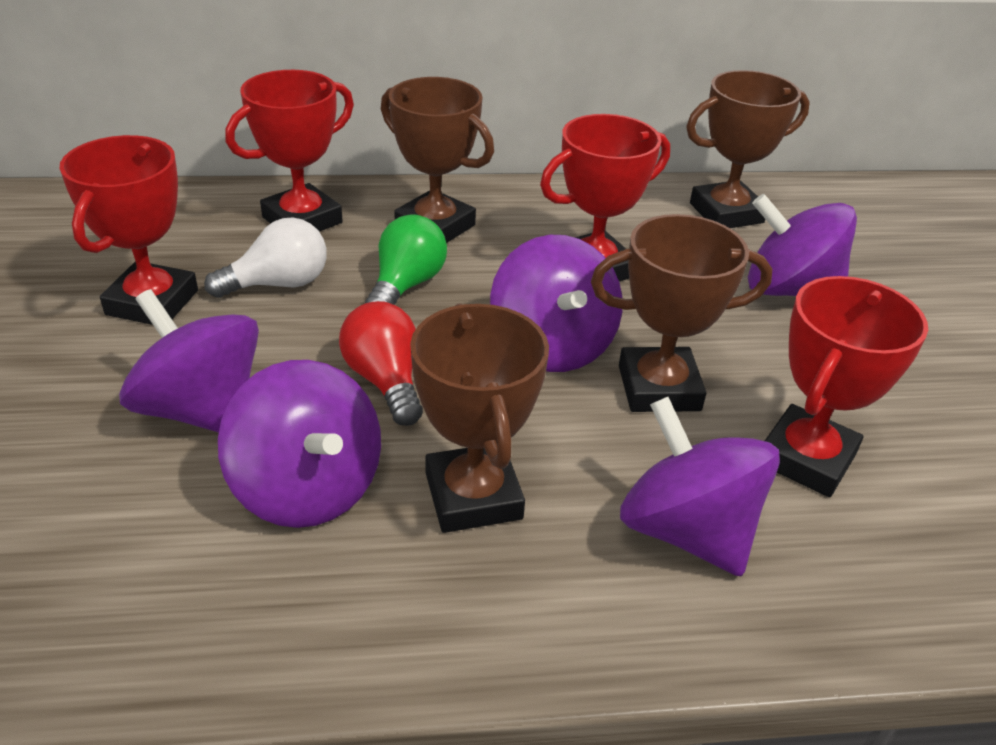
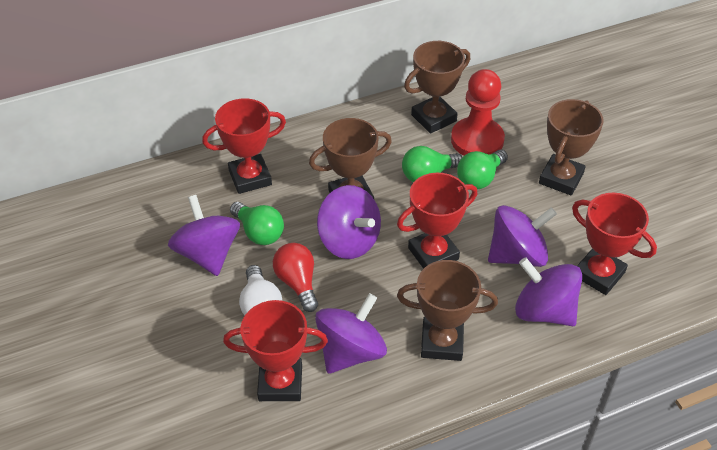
green light bulb: 1 -> 3
red pawn: 0 -> 1

